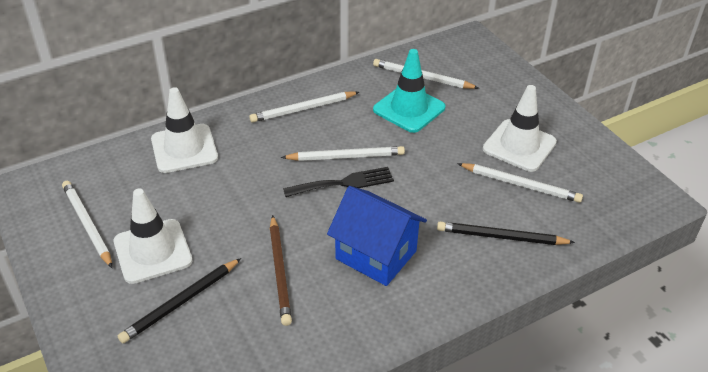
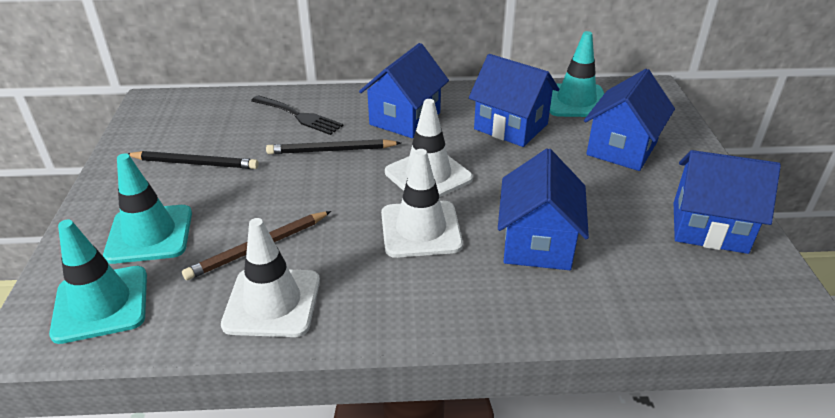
blue house: 1 -> 5
turquoise traffic cone: 1 -> 3
white pencil: 5 -> 0

